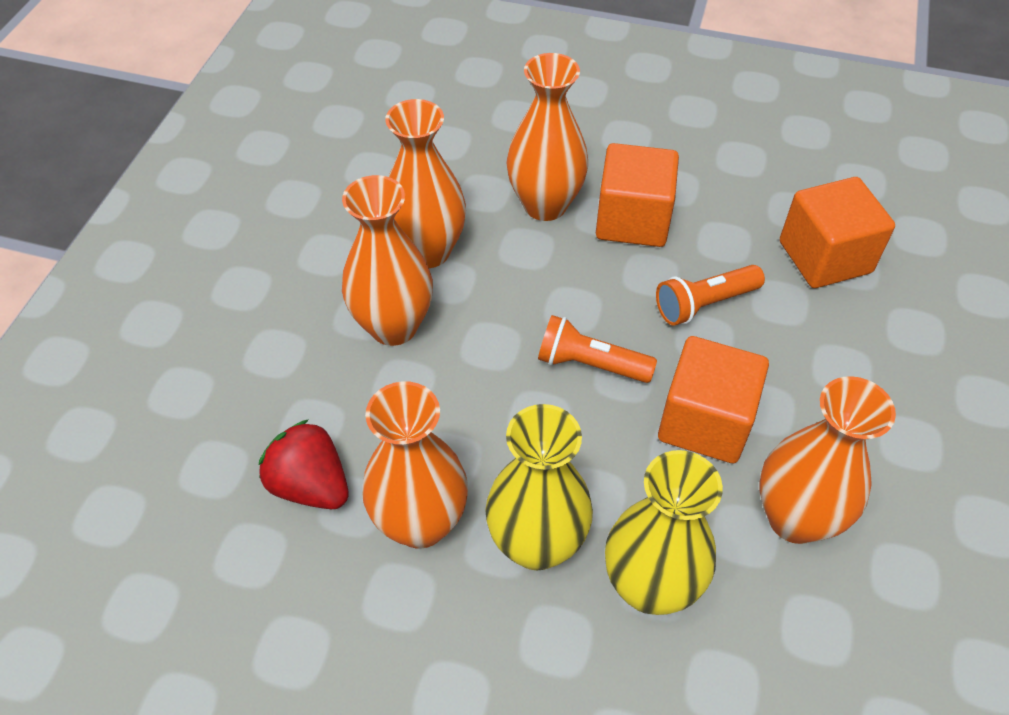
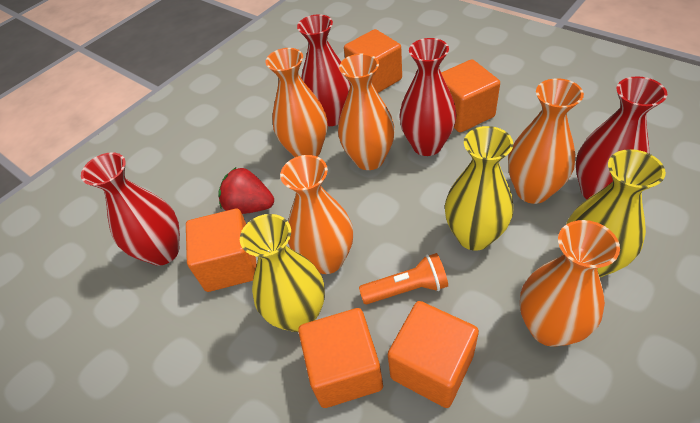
orange cube: 3 -> 5
orange flashlight: 2 -> 1
red vase: 0 -> 4
yellow vase: 2 -> 3

